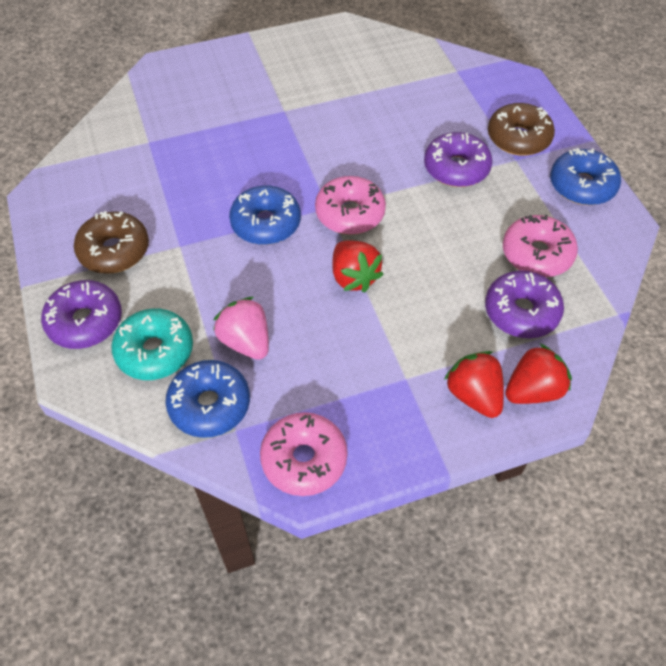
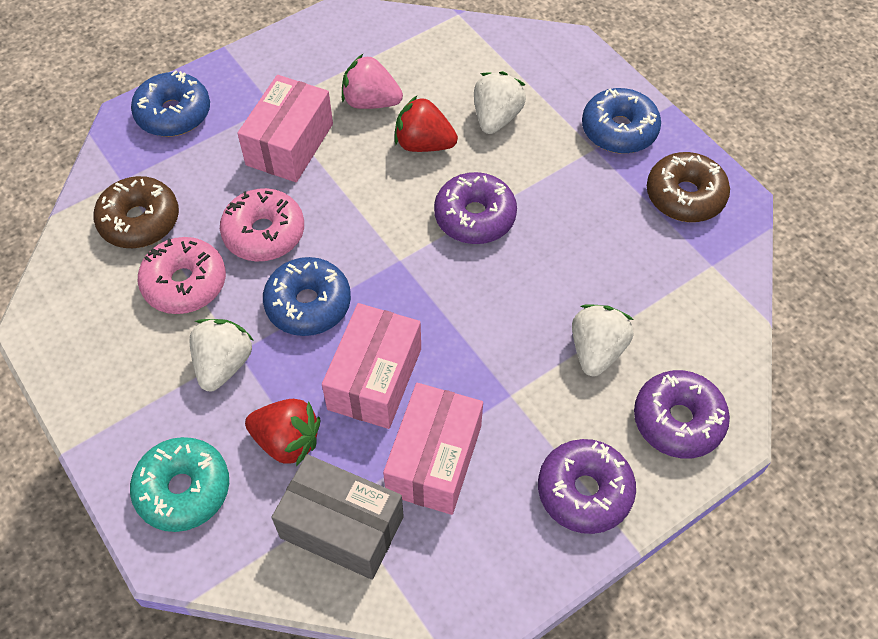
grey box: 0 -> 1
pink box: 0 -> 3
pink donut: 3 -> 2
red strawberry: 3 -> 2
white strawberry: 0 -> 3

